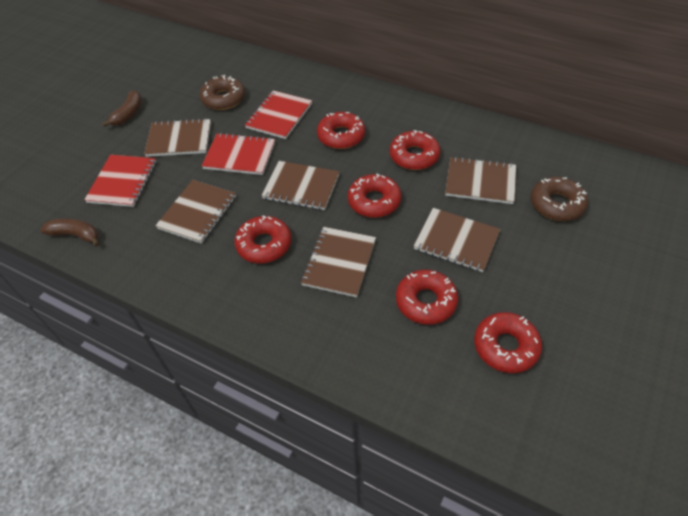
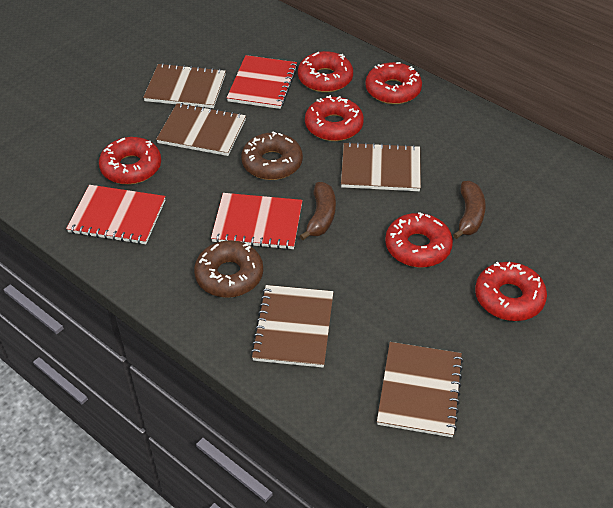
brown notebook: 6 -> 5

